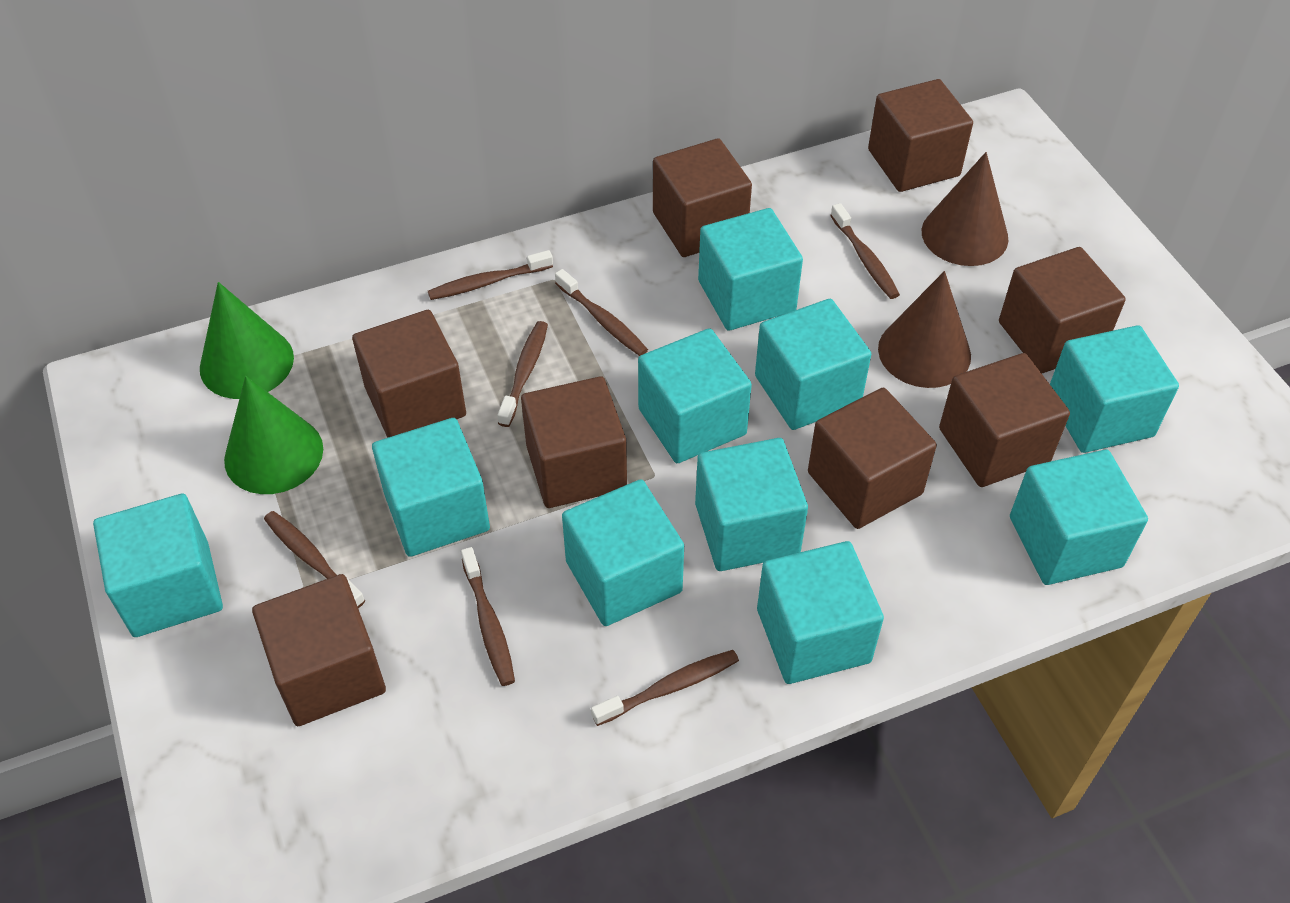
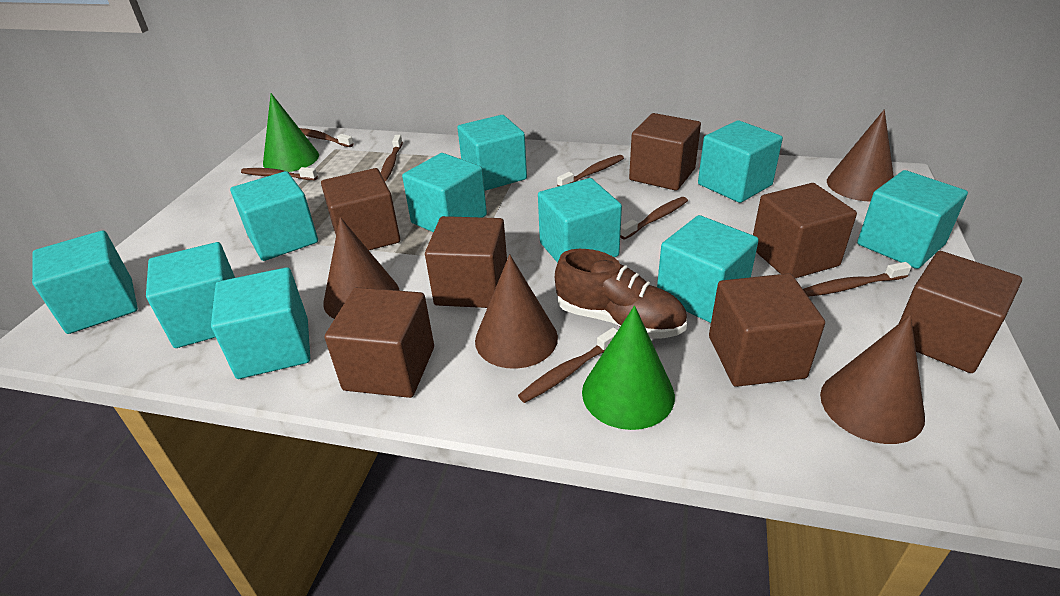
brown cone: 2 -> 4
brown cube: 8 -> 7
brown shoe: 0 -> 1

